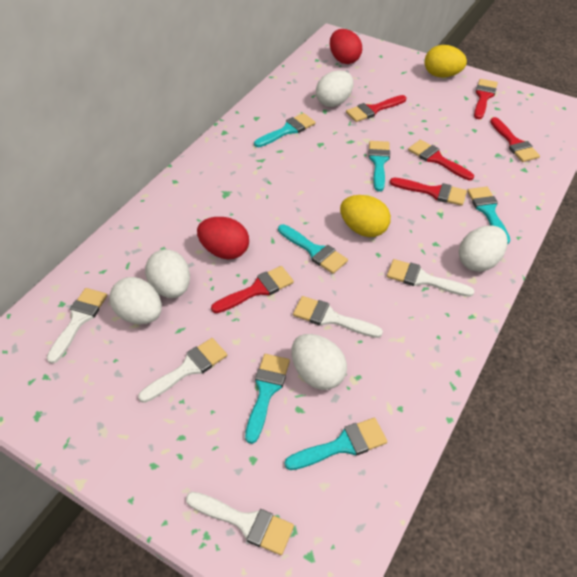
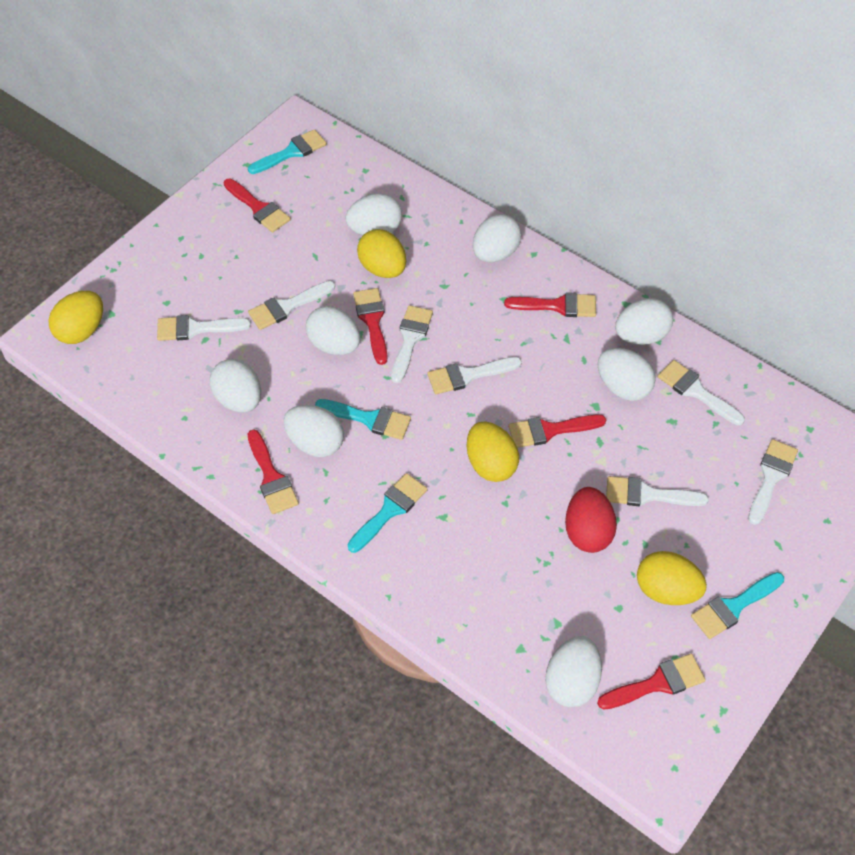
red egg: 2 -> 1
turquoise brush: 6 -> 4
white brush: 5 -> 7
white egg: 5 -> 8
yellow egg: 2 -> 4

